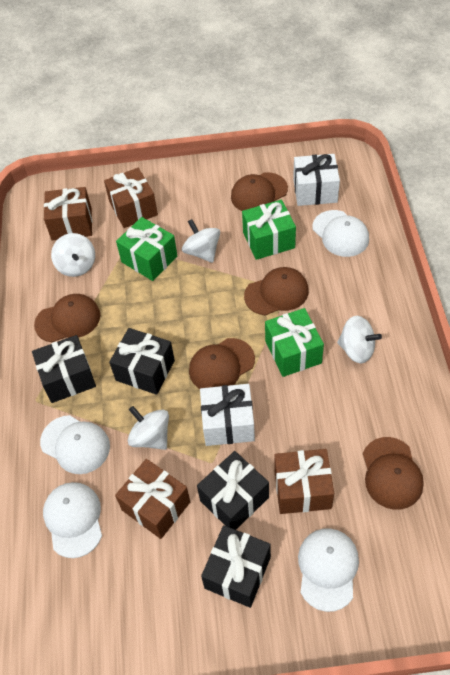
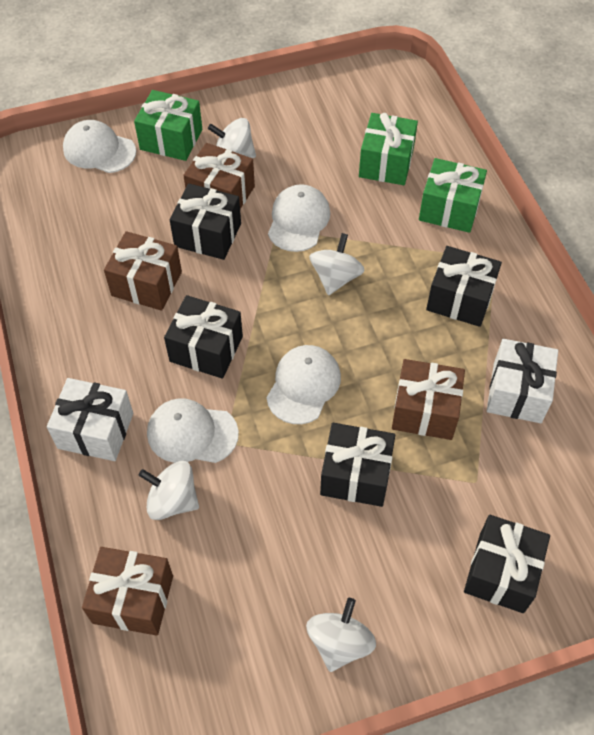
black gift: 4 -> 5
brown cap: 5 -> 0

